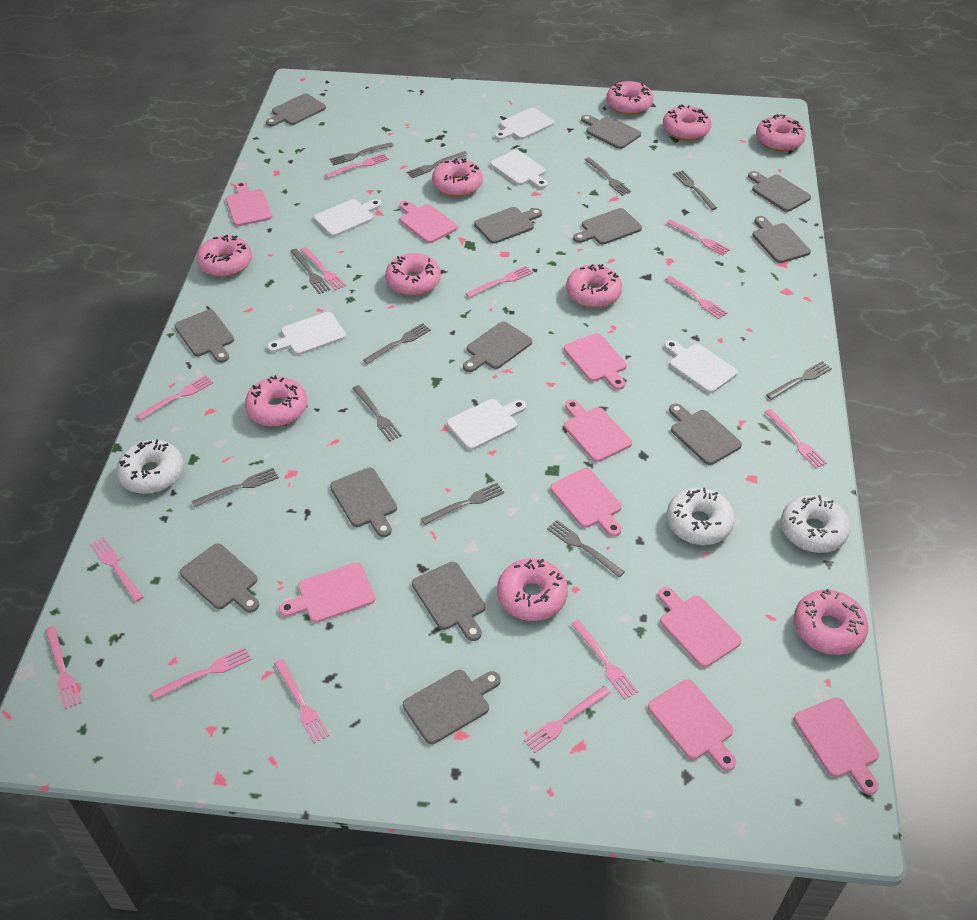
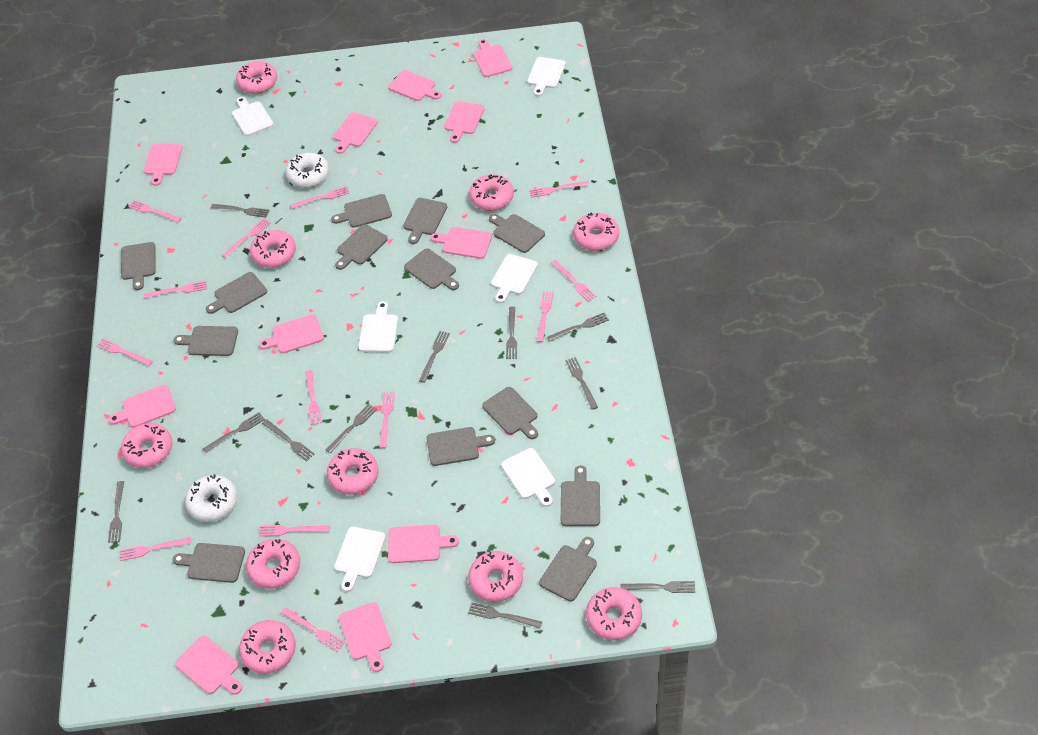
pink cutting board: 9 -> 11
white donut: 3 -> 2

